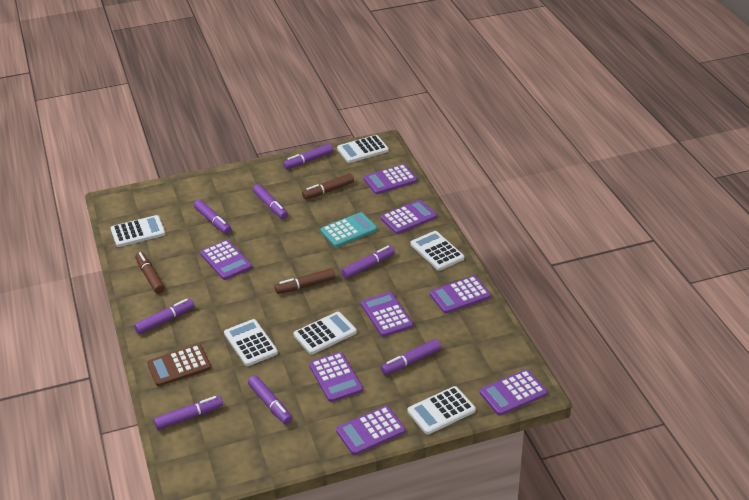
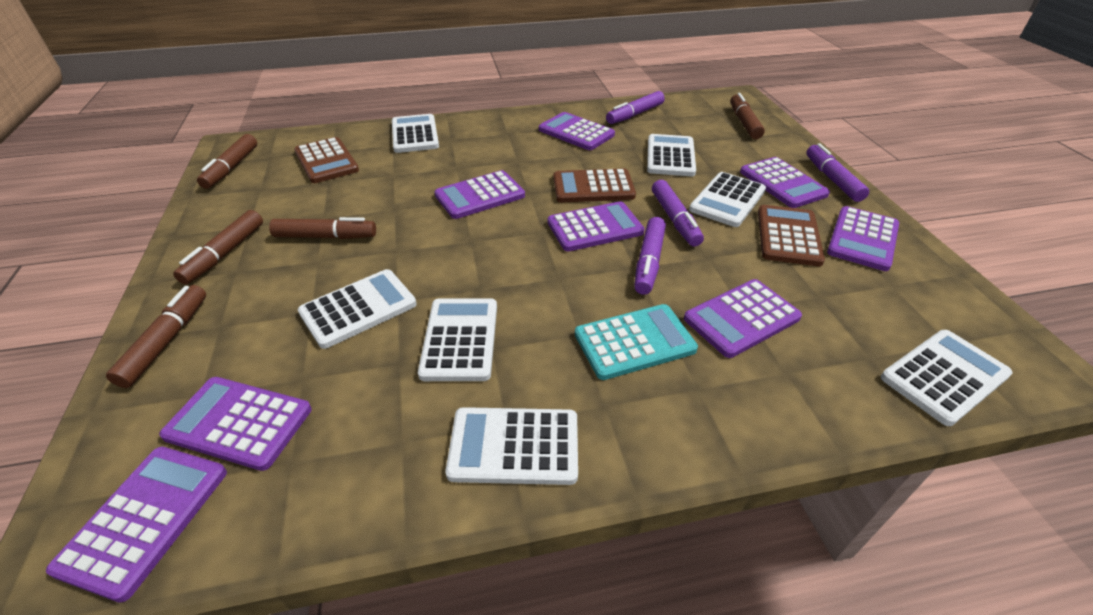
brown calculator: 1 -> 3
brown marker: 3 -> 5
purple marker: 8 -> 4
white calculator: 6 -> 7

